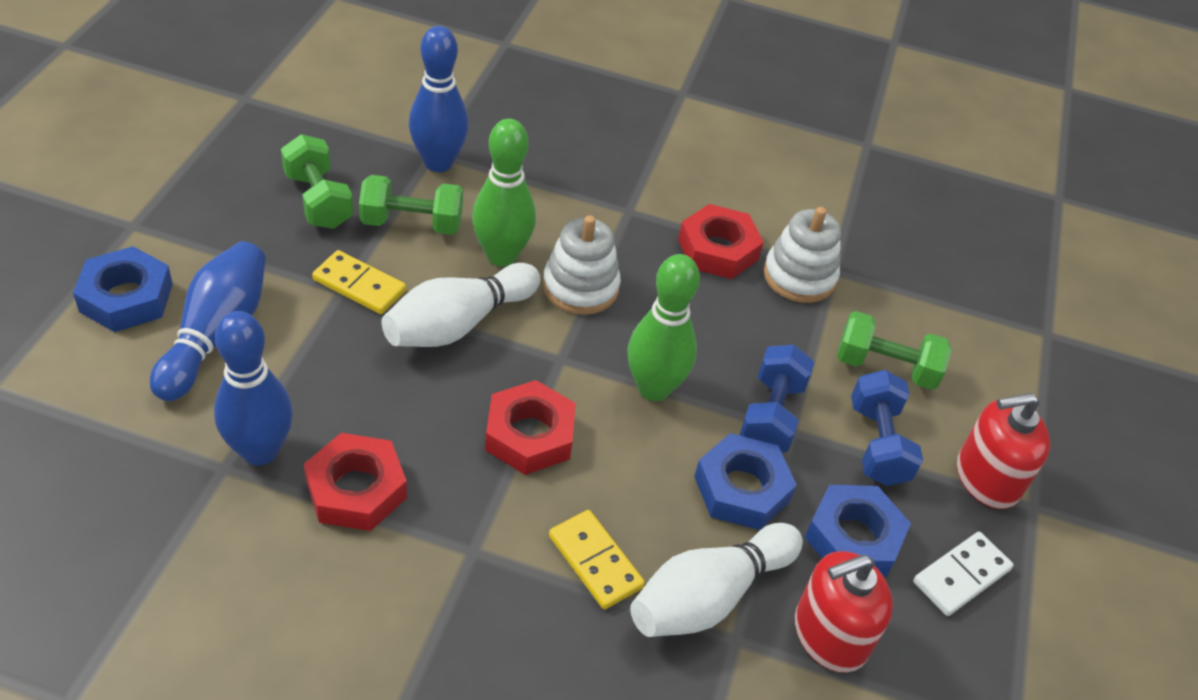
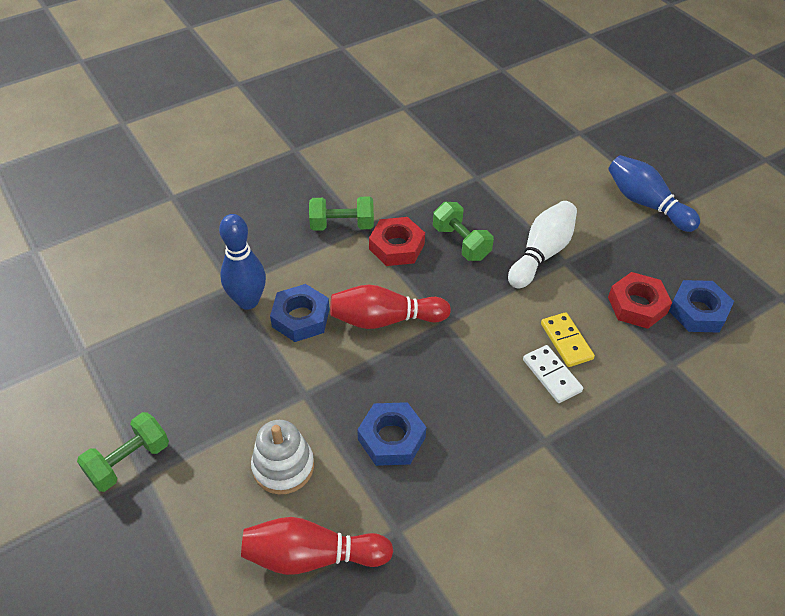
blue bowling pin: 3 -> 2
blue dumbbell: 2 -> 0
green bowling pin: 2 -> 0
red bowling pin: 0 -> 2
red nut: 3 -> 2
red soap dispenser: 2 -> 0
white bowling pin: 2 -> 1
white stacking toy: 2 -> 1
yellow domino: 2 -> 1

